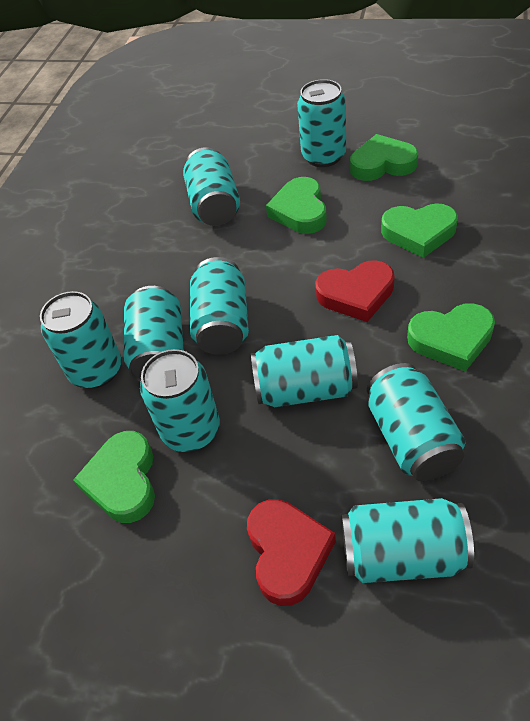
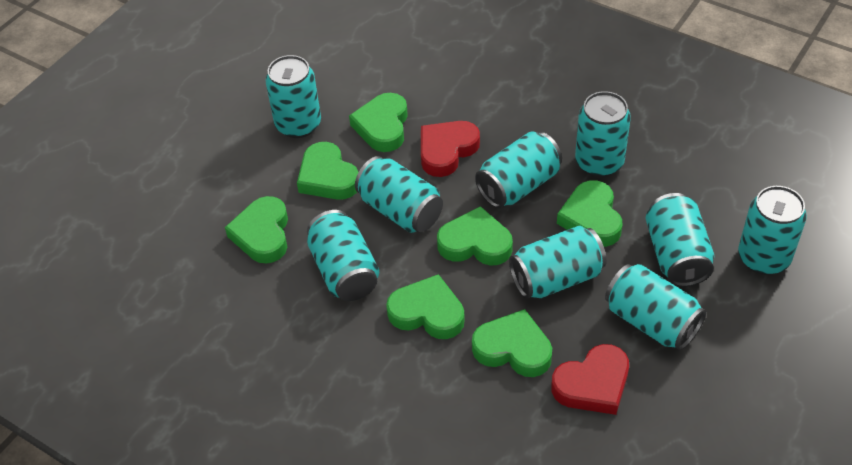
green heart: 5 -> 7

